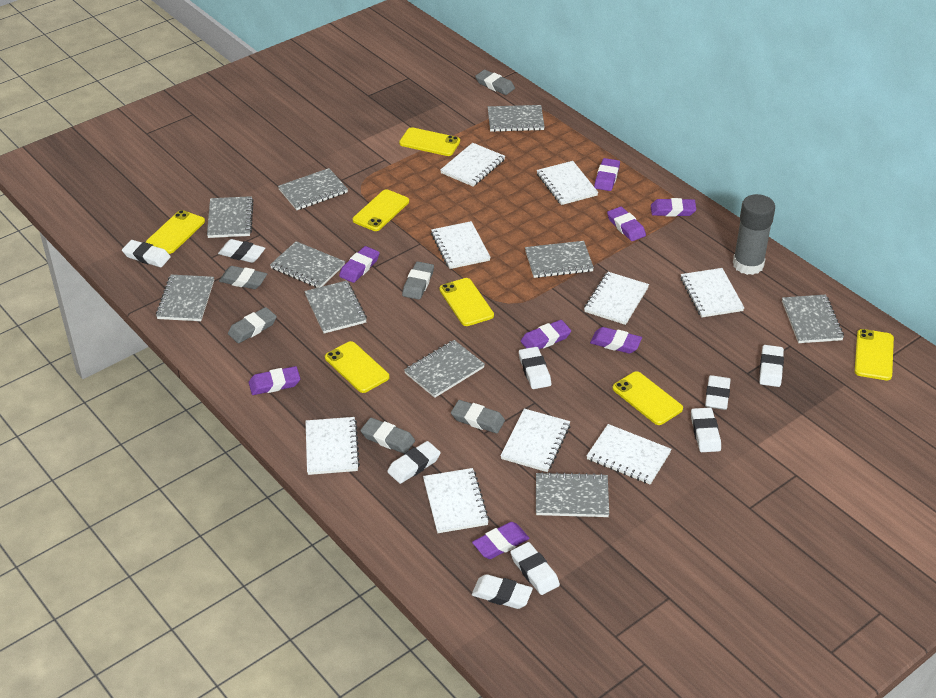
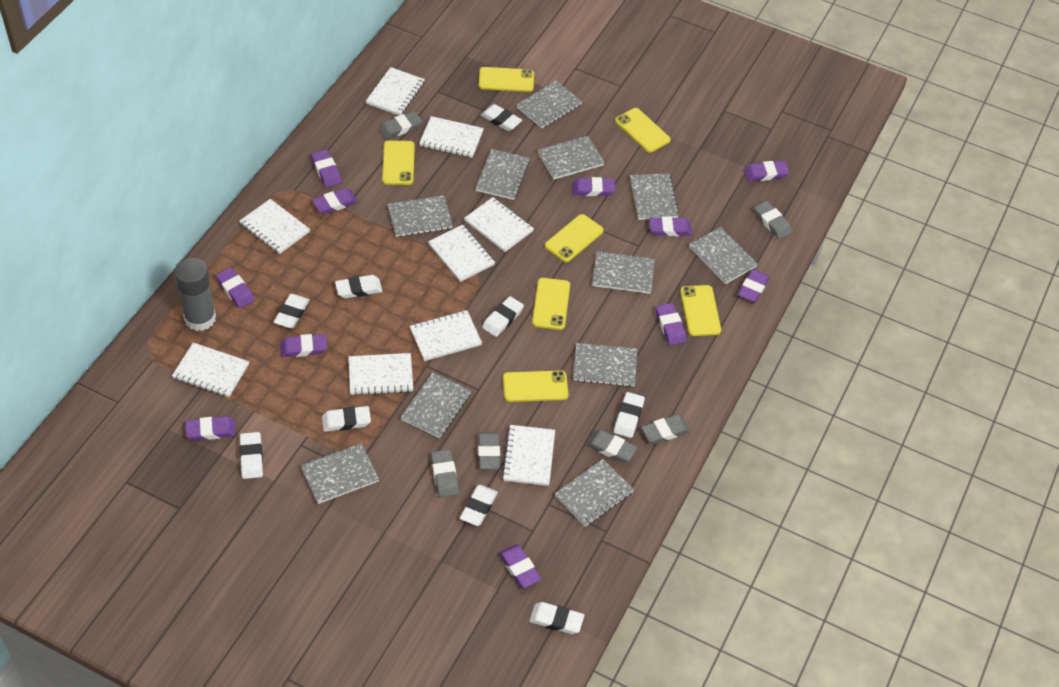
grey notebook: 10 -> 11
purple eraser: 8 -> 11

